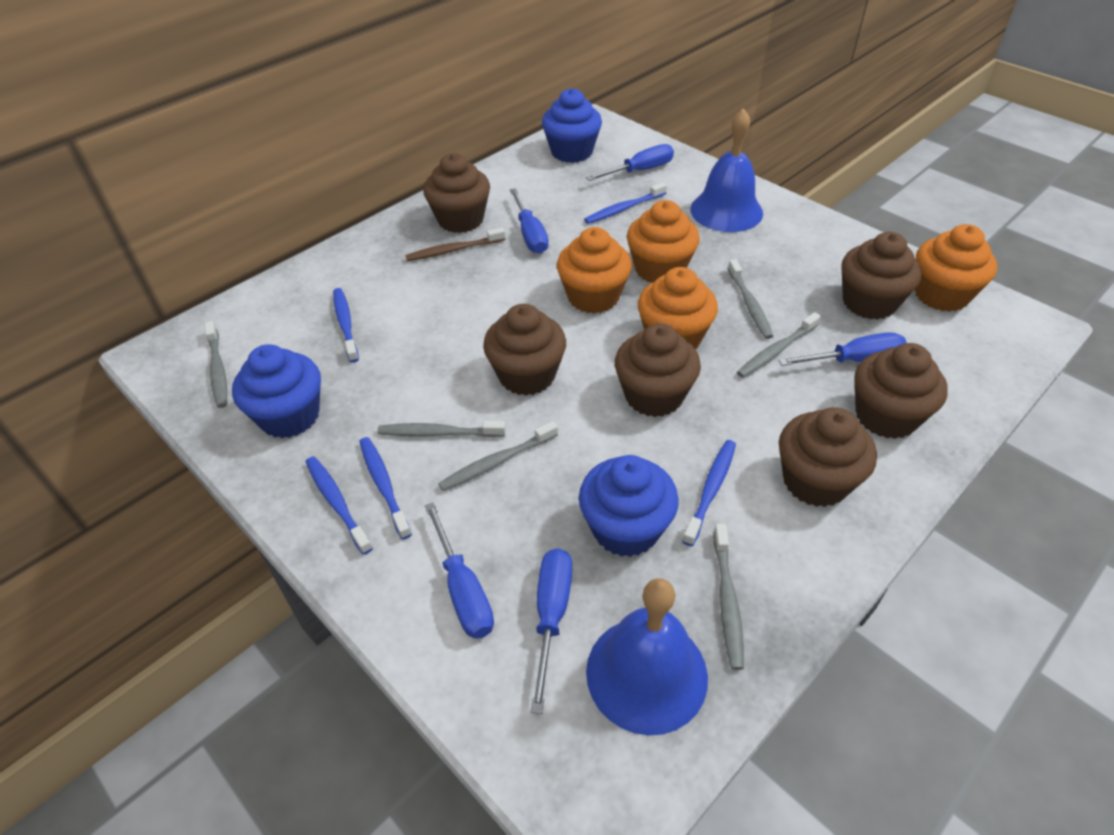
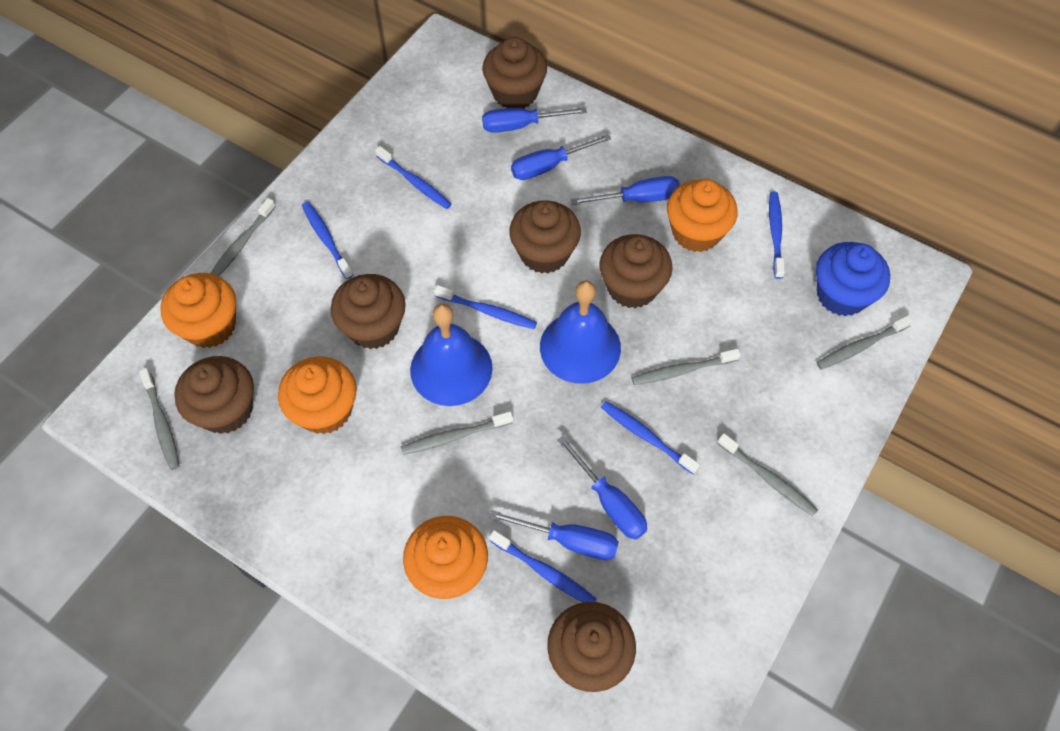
blue cupcake: 3 -> 1
blue toothbrush: 5 -> 6
brown toothbrush: 1 -> 0

